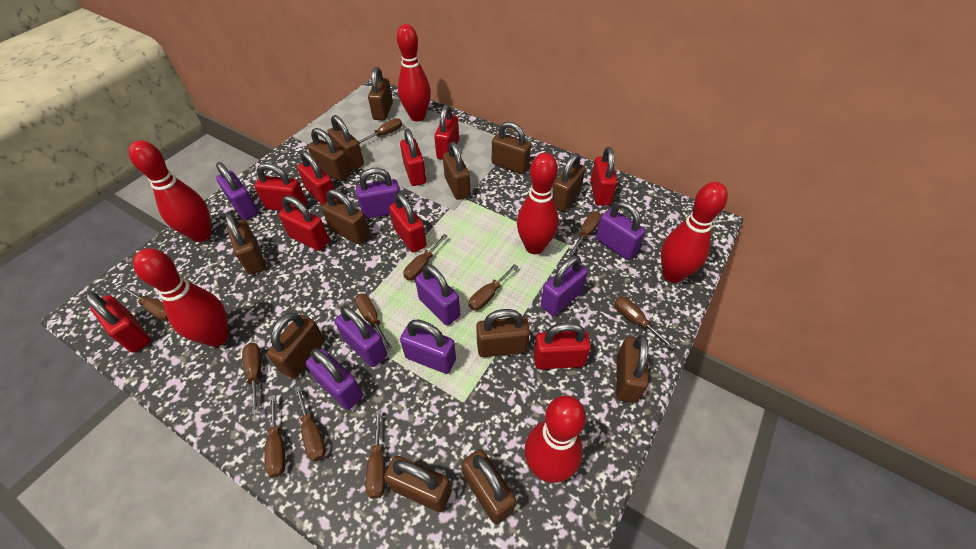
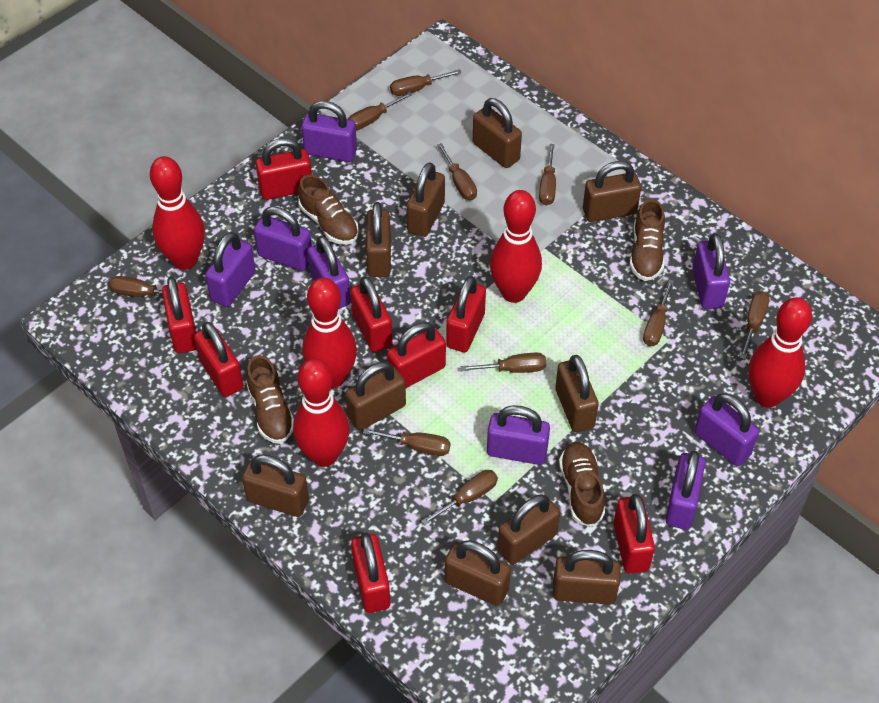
brown padlock: 13 -> 10
brown screwdriver: 11 -> 10
brown shoe: 0 -> 4
red bowling pin: 6 -> 5
red padlock: 9 -> 8

